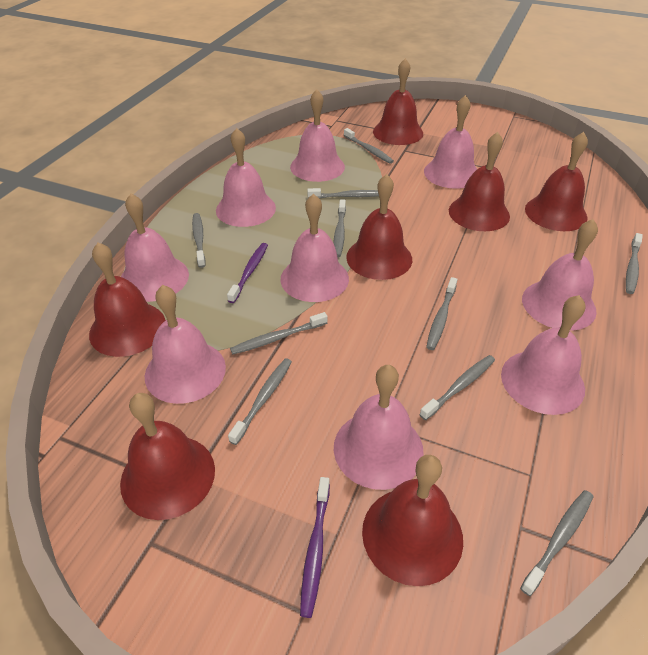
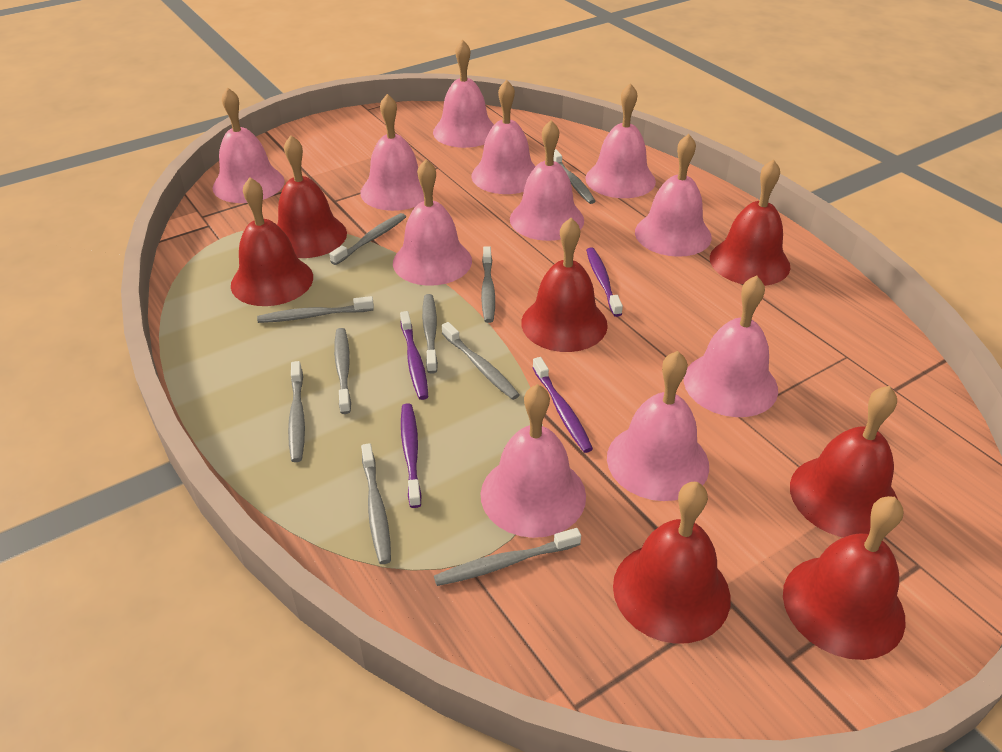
pink bell: 9 -> 11
purple toothbrush: 2 -> 4

